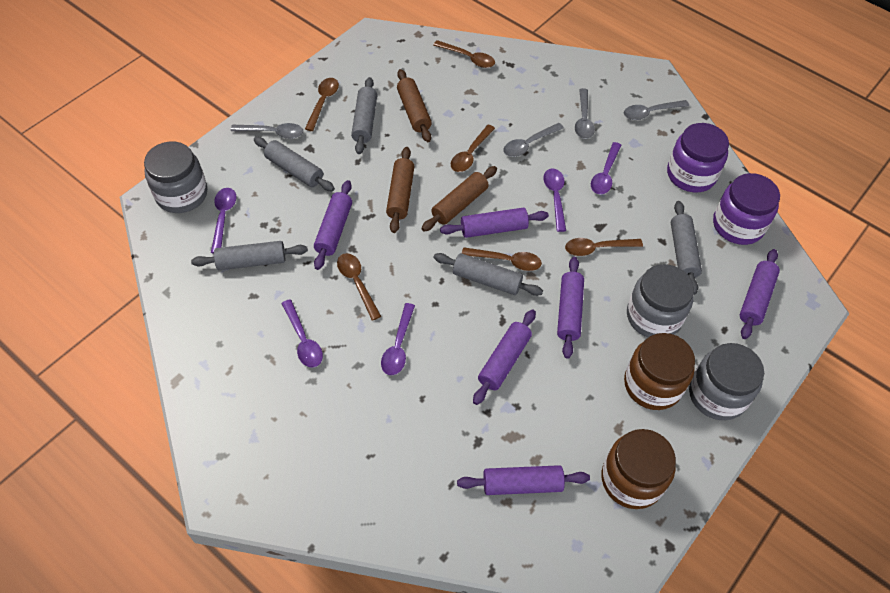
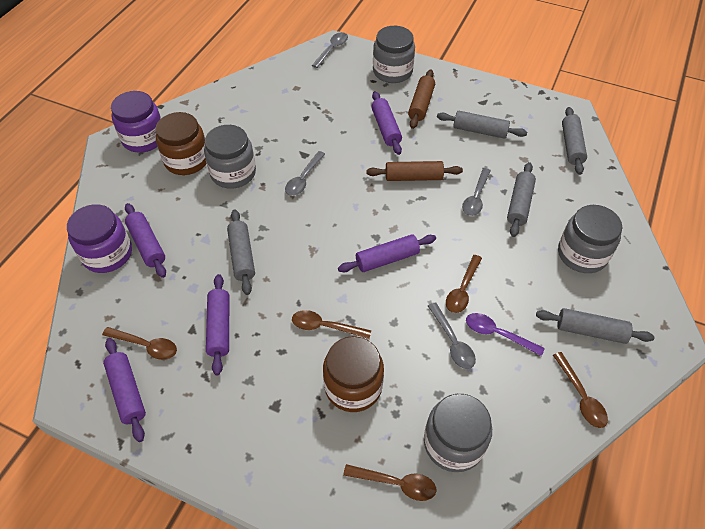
brown rolling pin: 3 -> 2
brown spoon: 6 -> 5
grey jar: 3 -> 4
purple rolling pin: 6 -> 5
purple spoon: 5 -> 1

